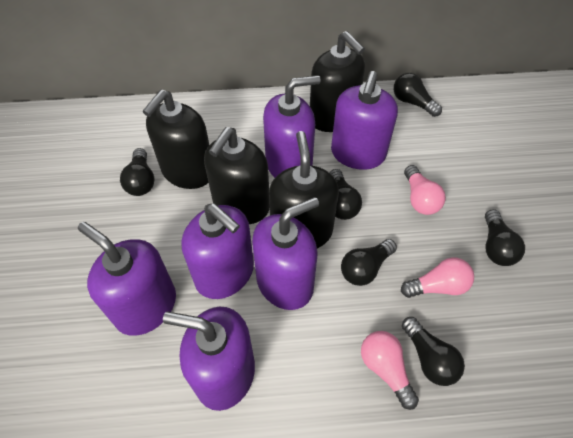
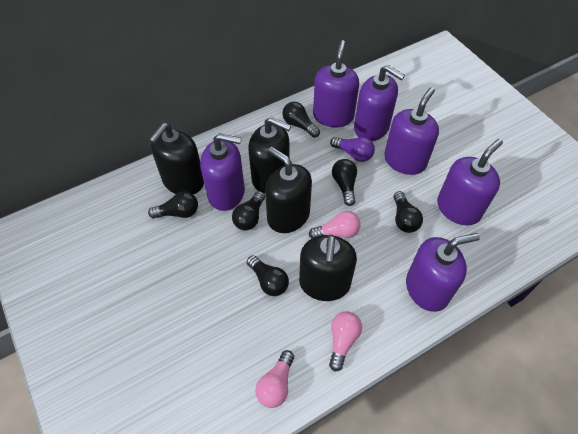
purple light bulb: 0 -> 1

